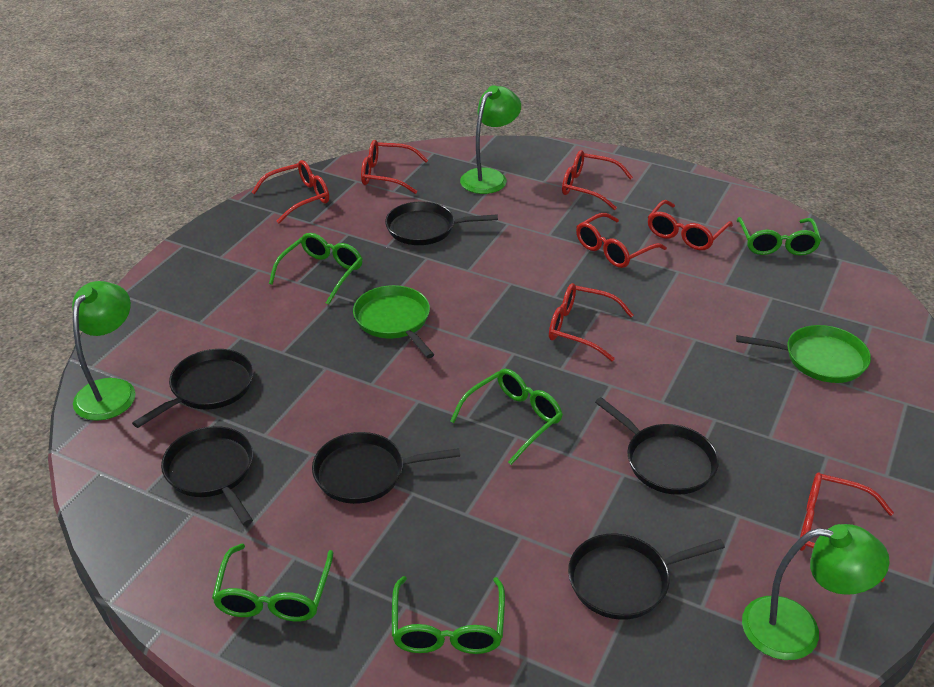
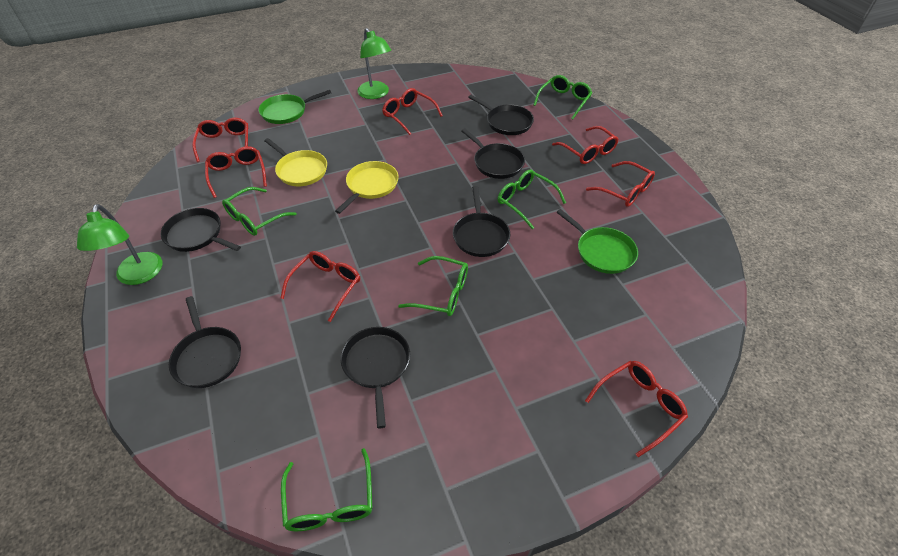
green lamp: 3 -> 2
yellow pan: 0 -> 2

